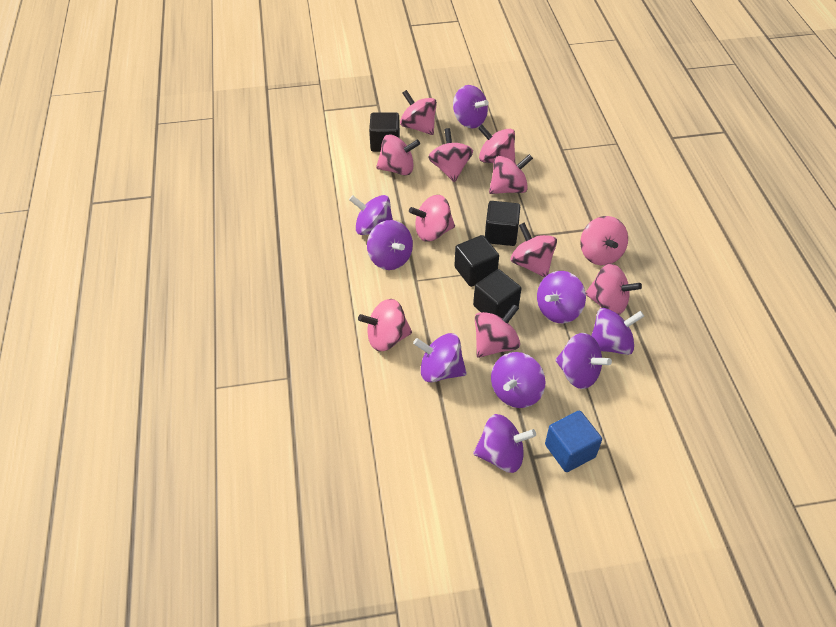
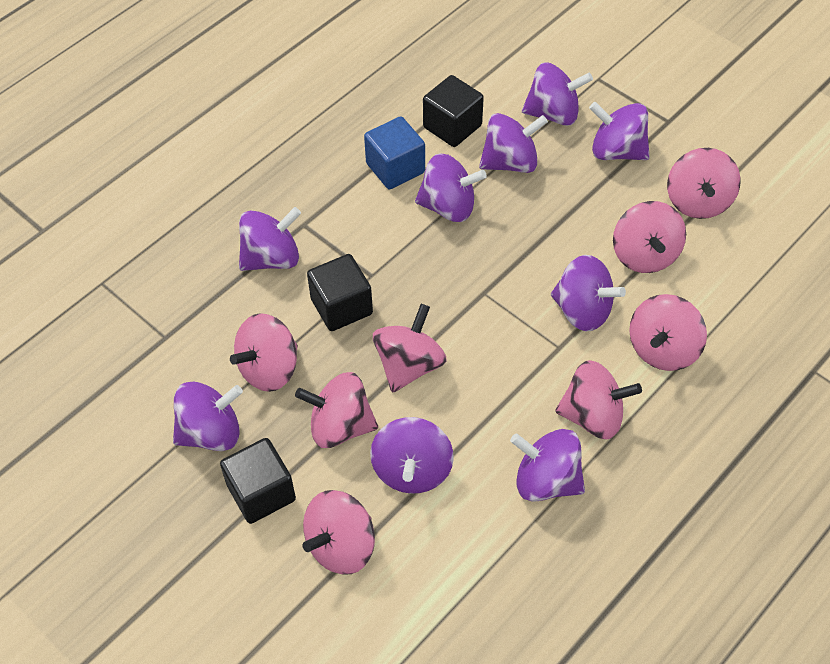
black cube: 4 -> 3
pink spinning top: 11 -> 8

